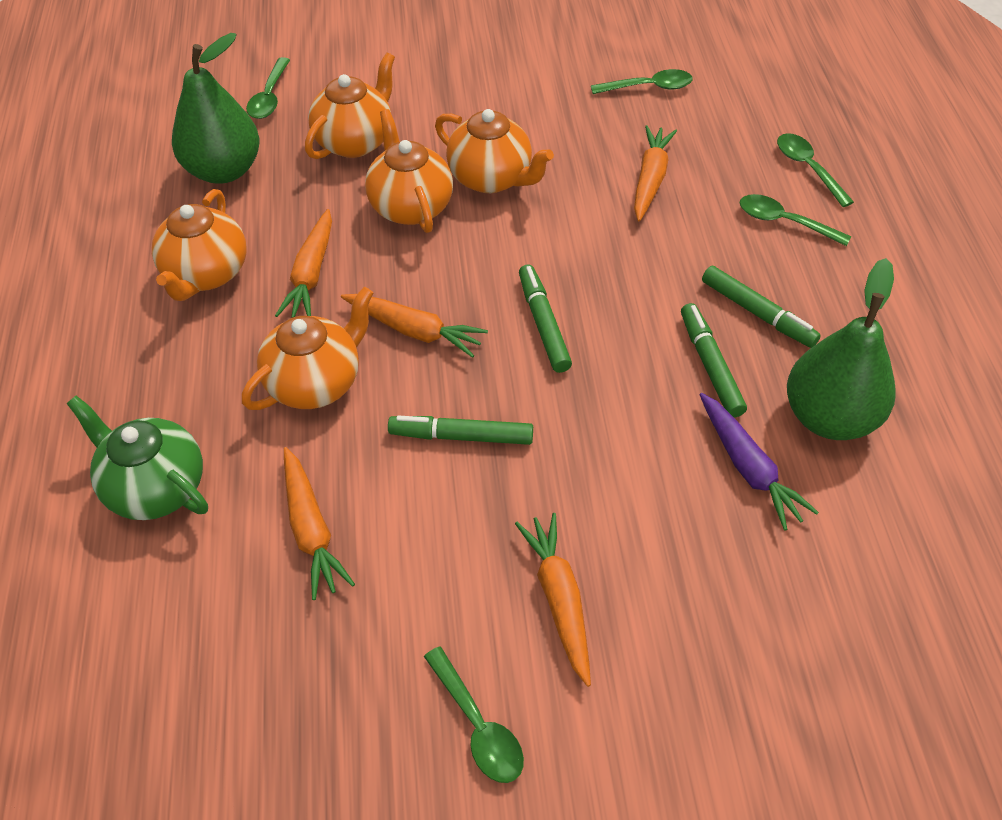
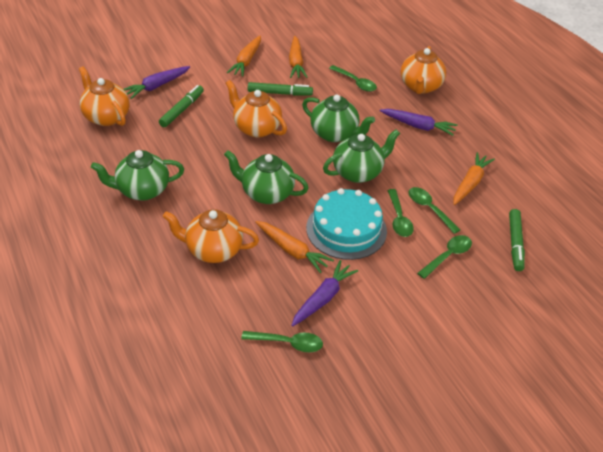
green marker: 4 -> 3
green pear: 2 -> 0
green teapot: 1 -> 4
orange carrot: 5 -> 4
orange teapot: 5 -> 4
purple carrot: 1 -> 3
turquoise cake: 0 -> 1

